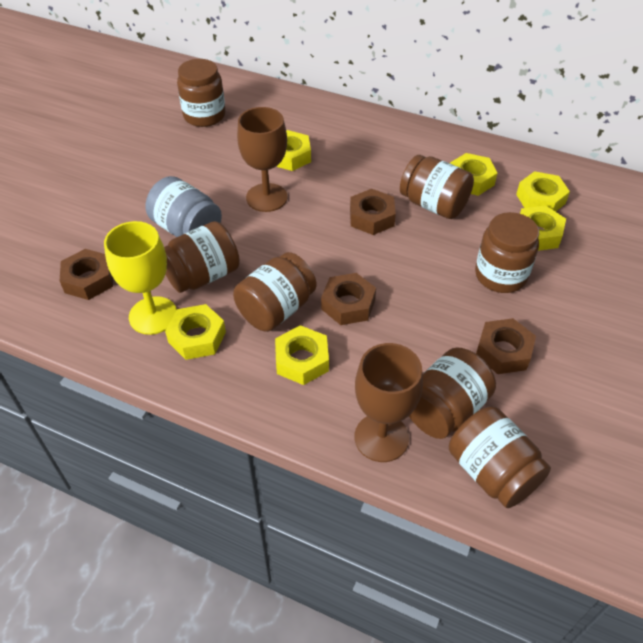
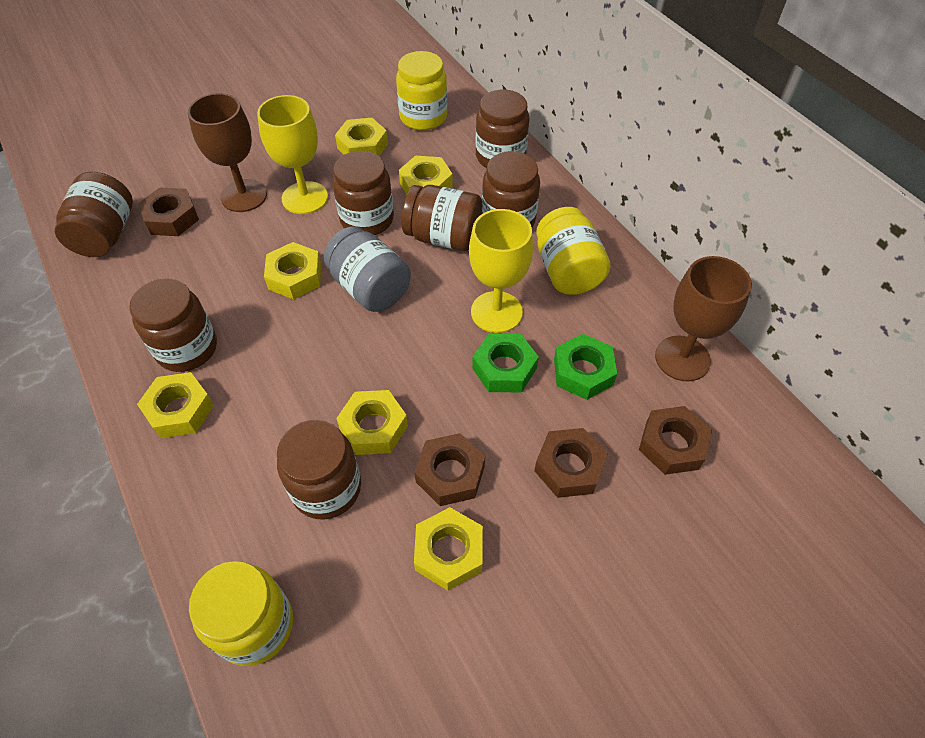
green nut: 0 -> 2
yellow goblet: 1 -> 2
yellow jar: 0 -> 3

